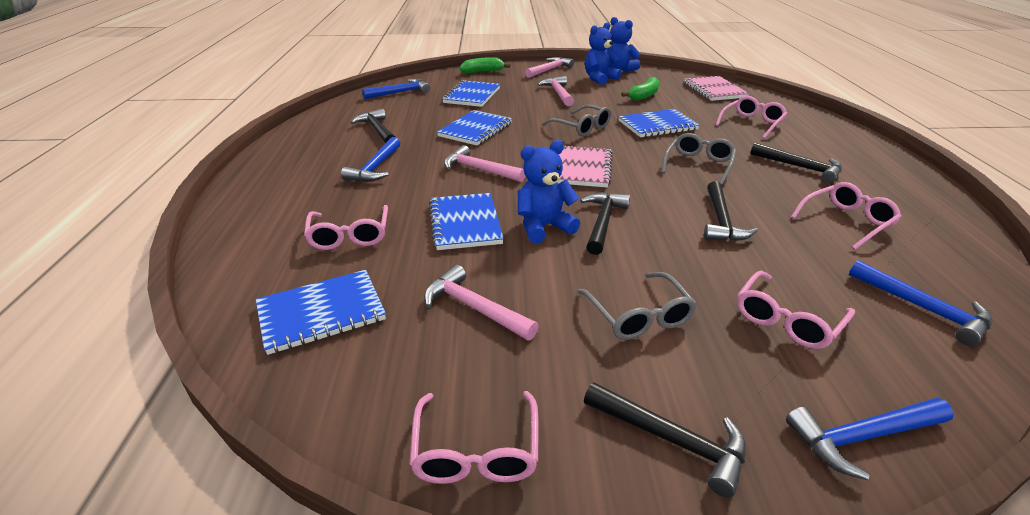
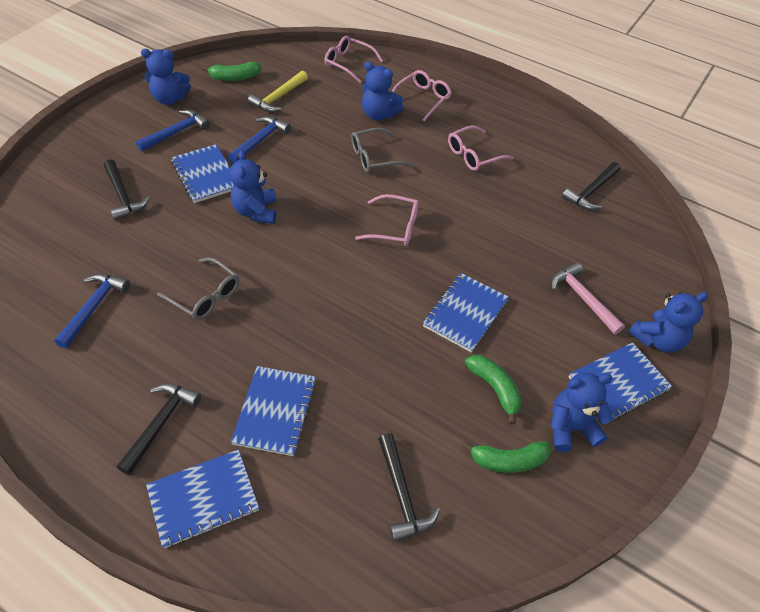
black hammer: 5 -> 4
blue hammer: 4 -> 3
blue teddy bear: 3 -> 5
green banana: 2 -> 3
grey glasses: 3 -> 2
pink glasses: 5 -> 4
pink hammer: 4 -> 1
pink notebook: 2 -> 0
yellow hammer: 0 -> 1

